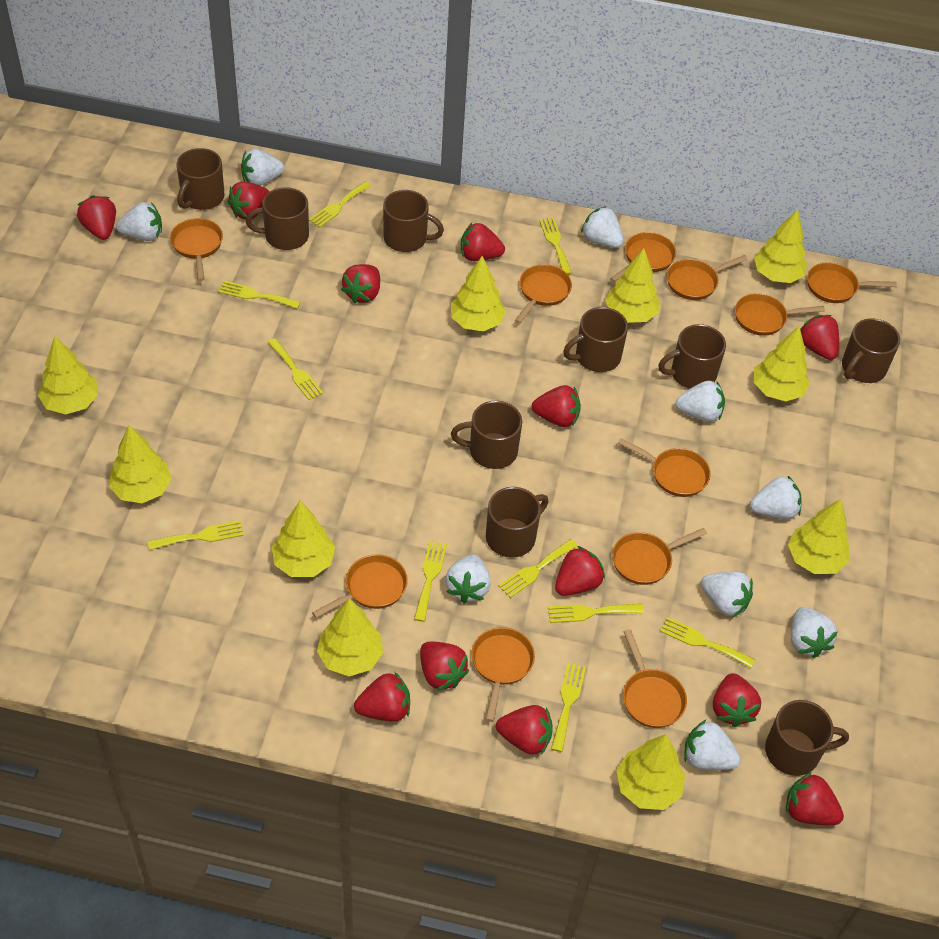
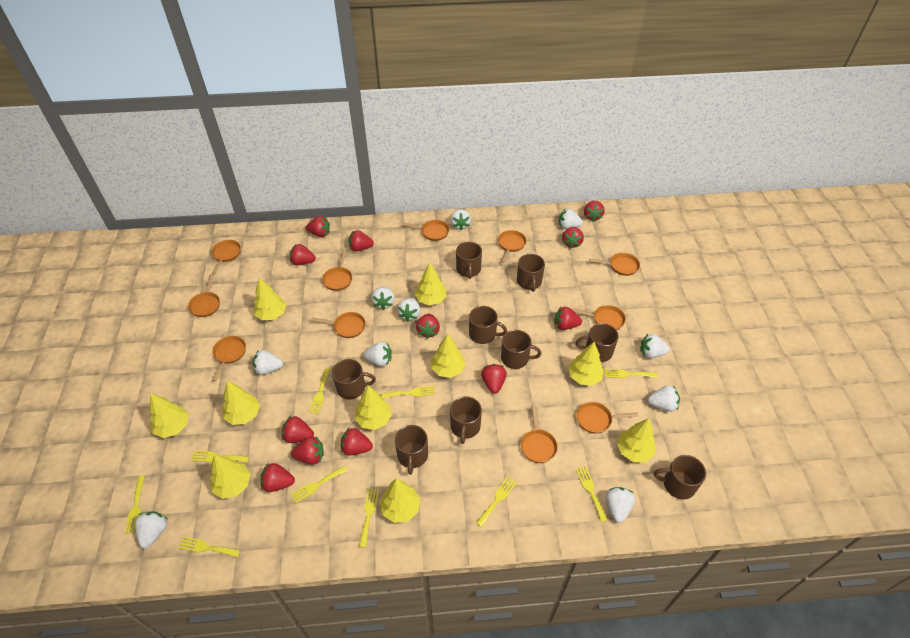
white strawberry: 9 -> 10

